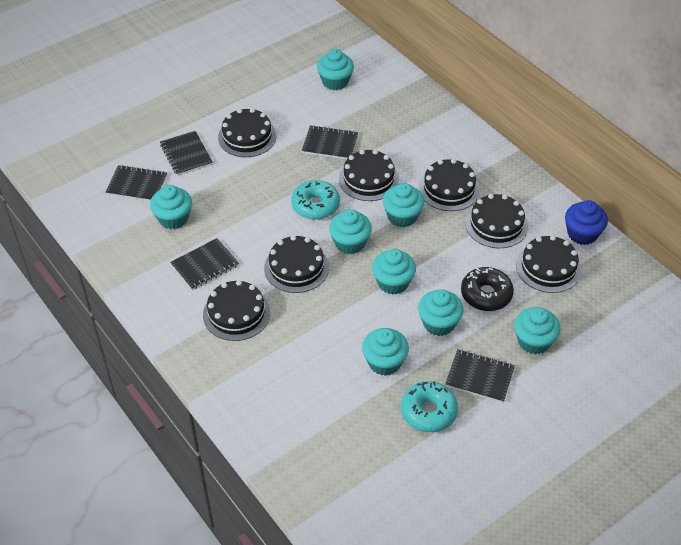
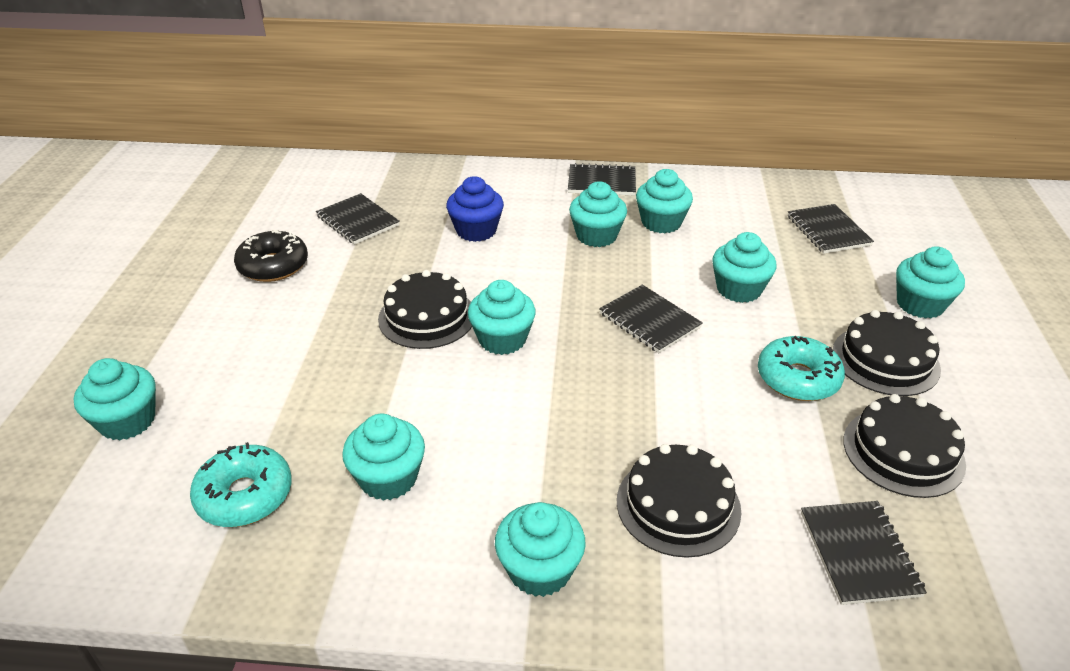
black cake: 7 -> 4

